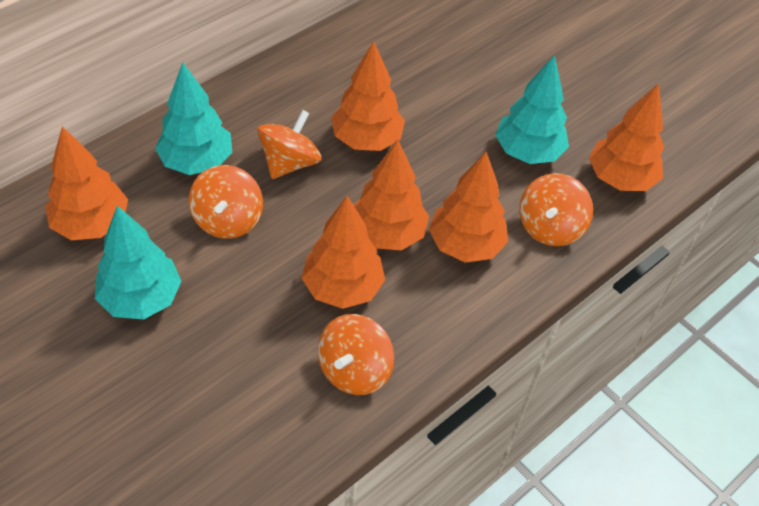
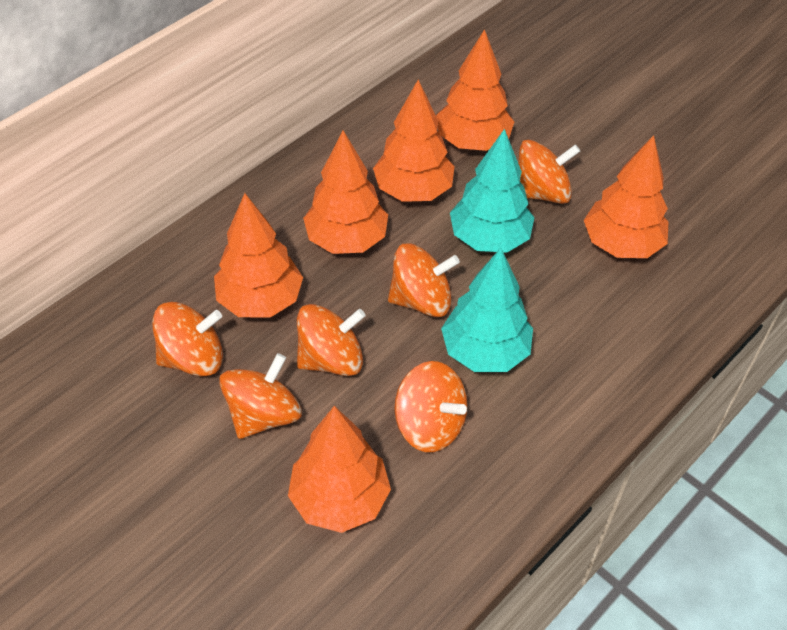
orange spinning top: 4 -> 6
turquoise tree: 3 -> 2

